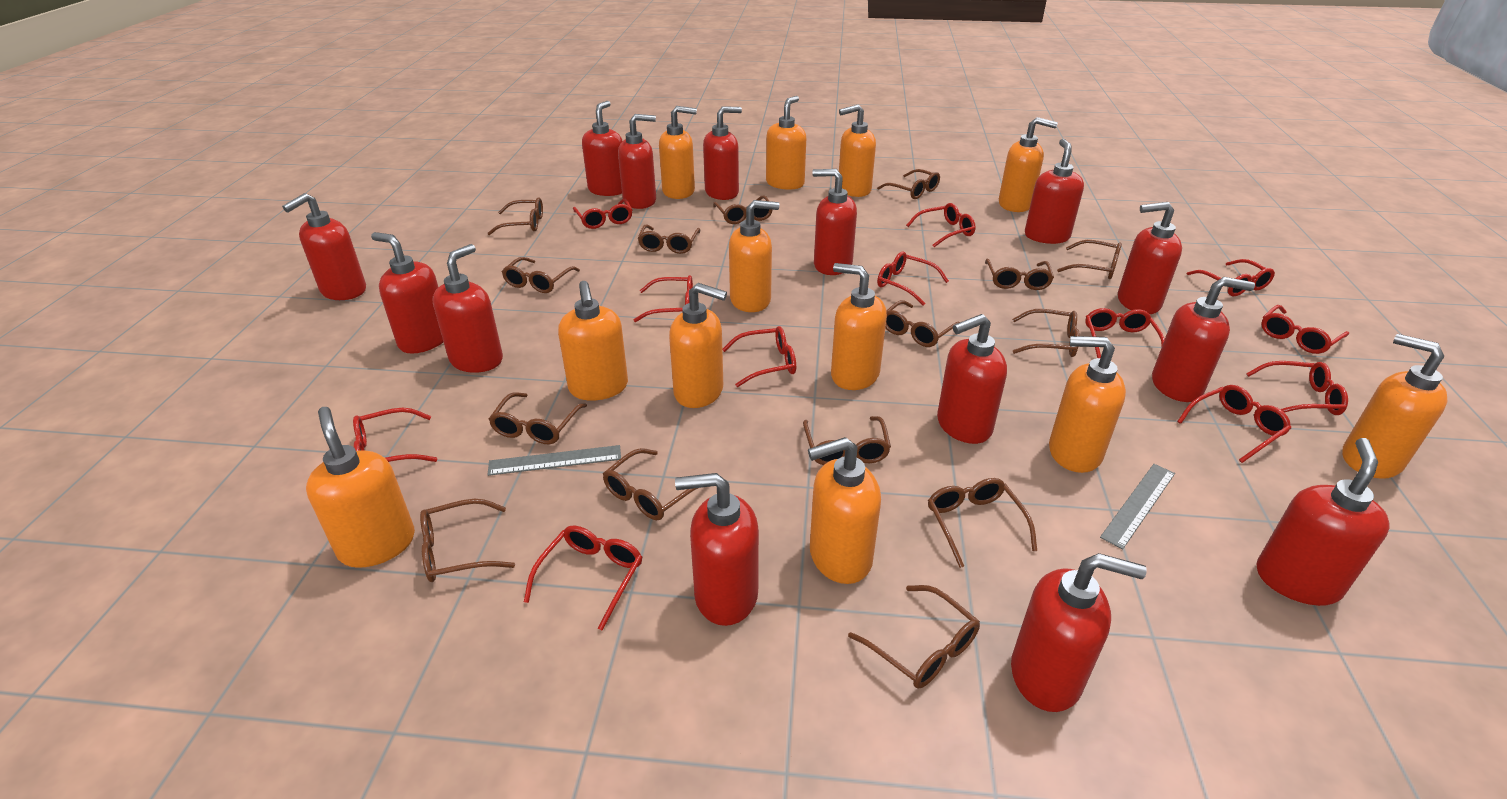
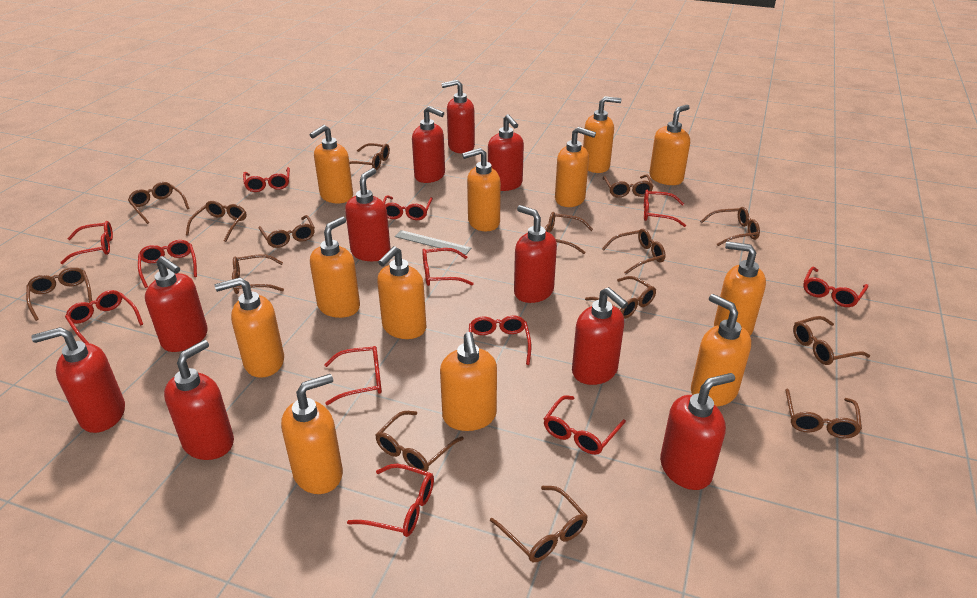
grey ruler: 2 -> 1
red soap dispenser: 14 -> 10

